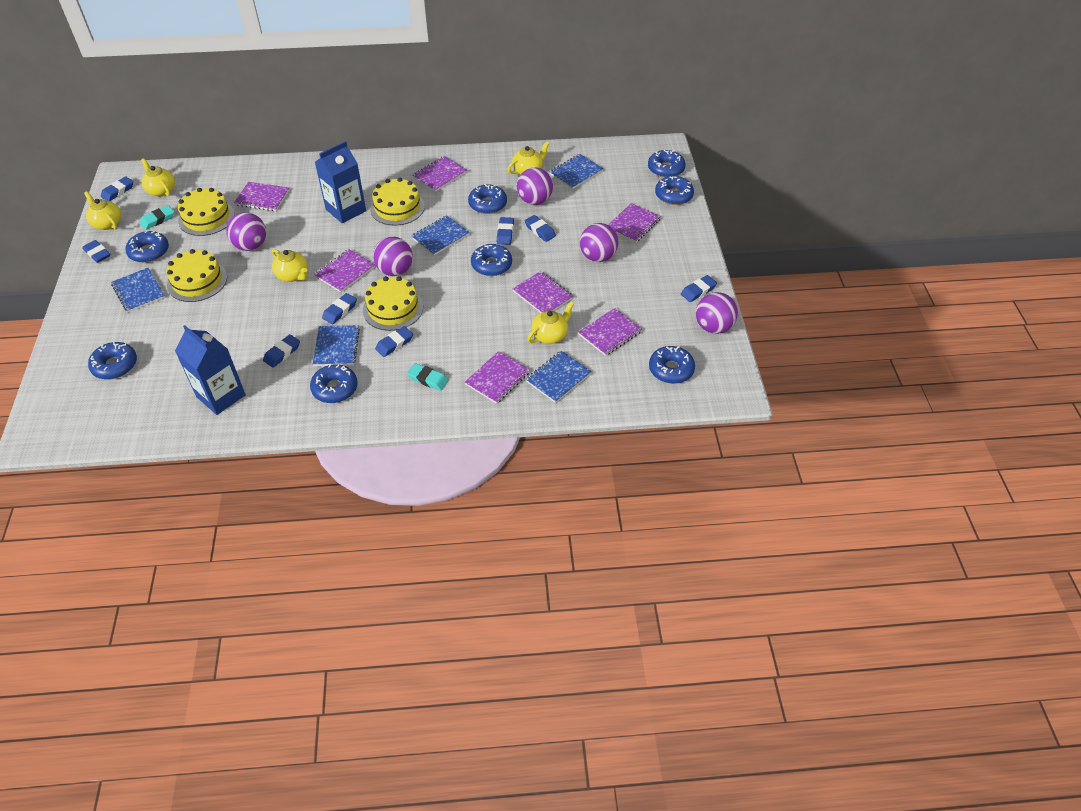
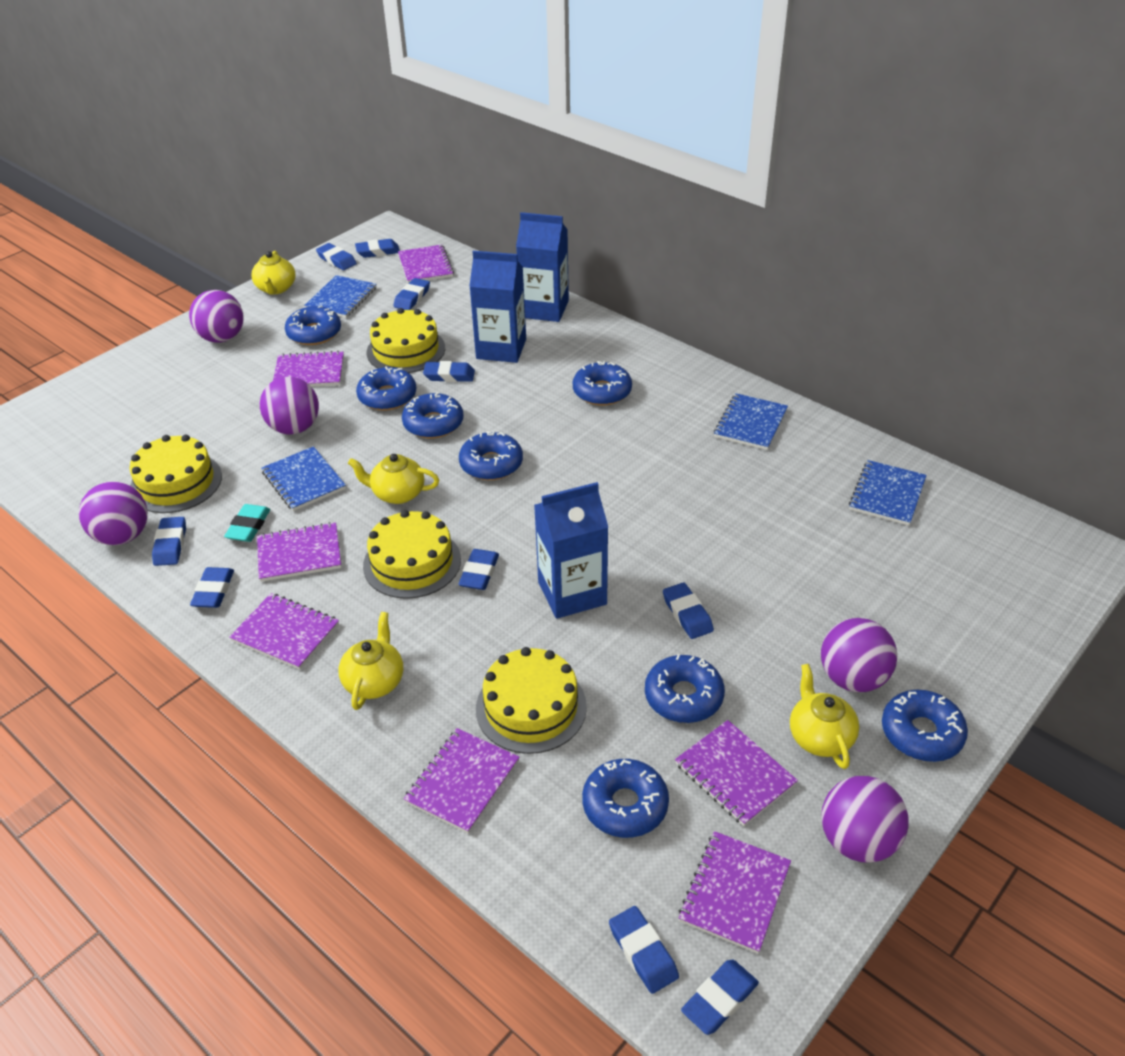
blue carton: 2 -> 3
blue eraser: 8 -> 10
blue notebook: 5 -> 4
turquoise eraser: 2 -> 1
yellow teapot: 5 -> 4

